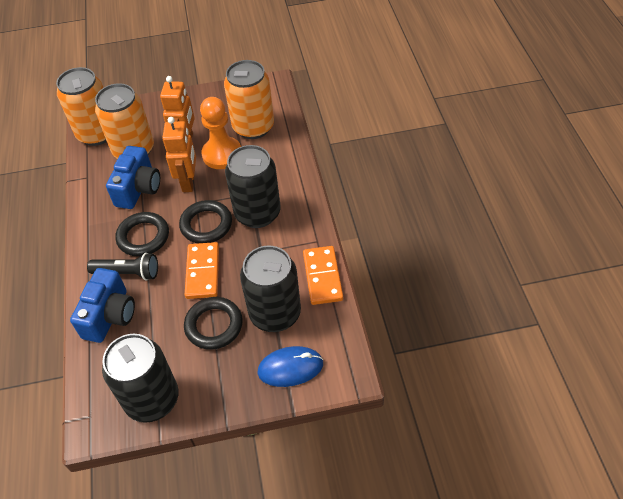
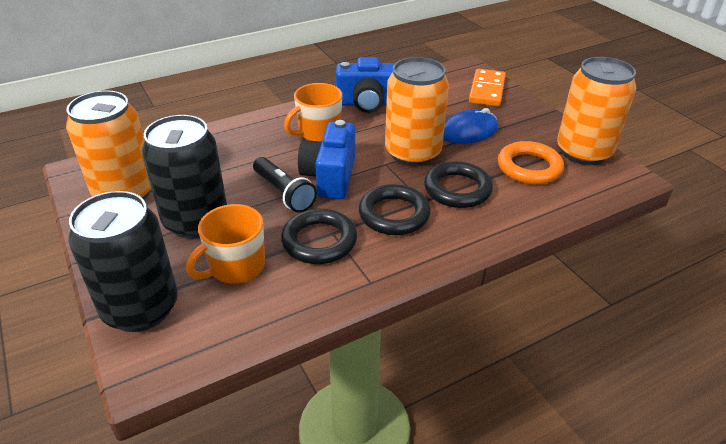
black can: 3 -> 2
orange domino: 2 -> 1
orange mug: 0 -> 2
orange pawn: 1 -> 0
orange ring: 0 -> 1
orange robot: 2 -> 0

